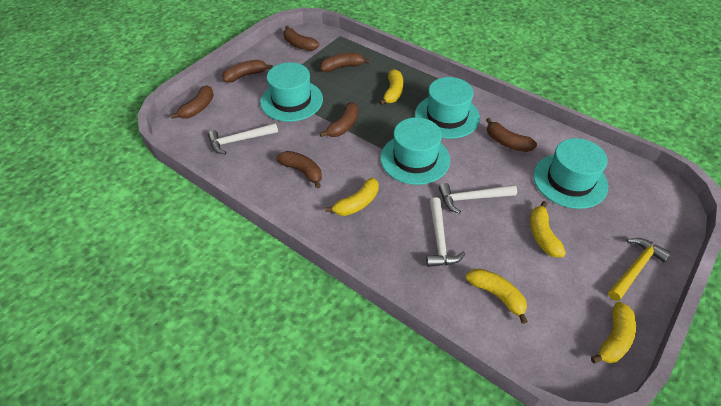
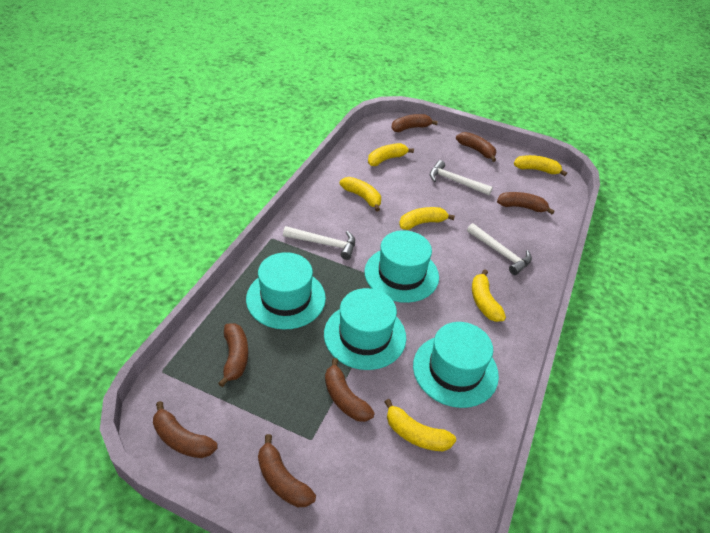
yellow banana: 5 -> 6
yellow hammer: 1 -> 0

